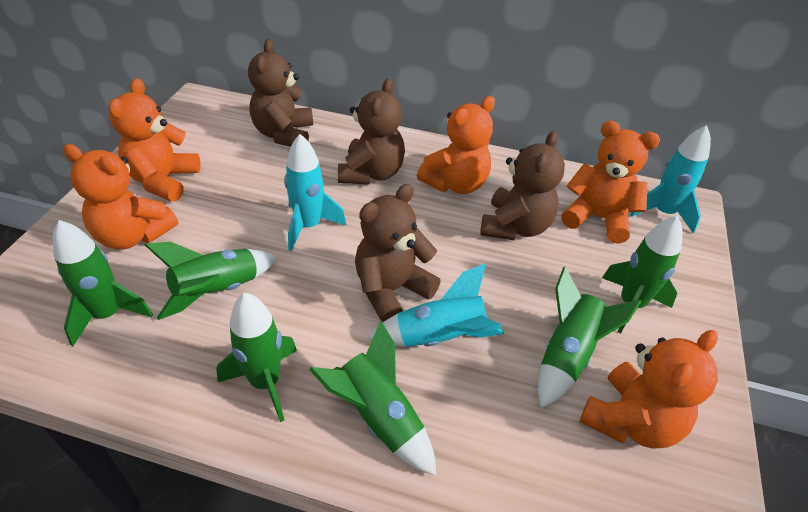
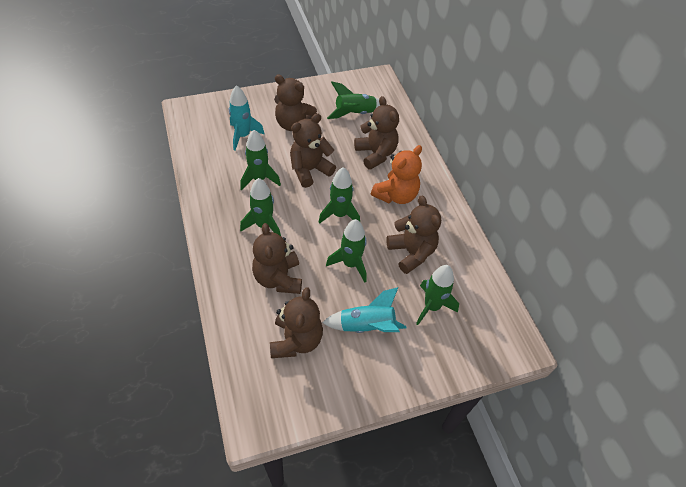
brown teddy bear: 4 -> 6
orange teddy bear: 5 -> 1
turquoise rocket: 3 -> 2

